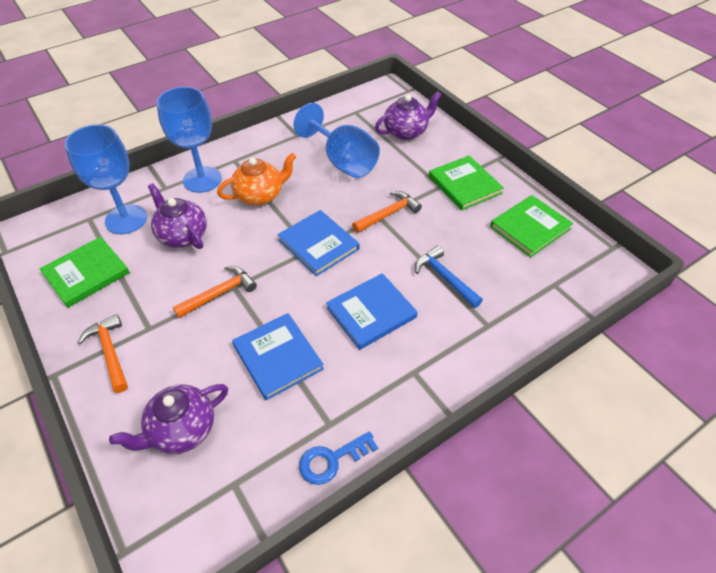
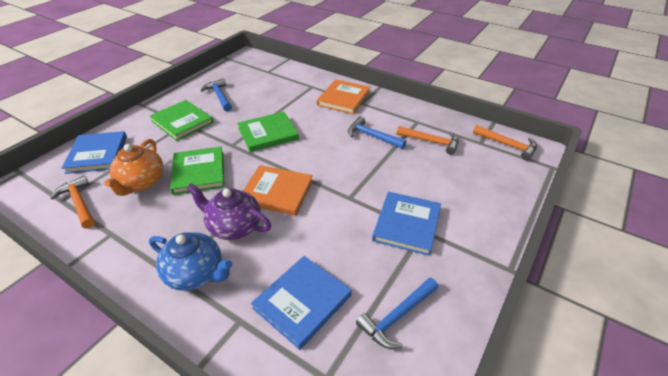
blue goblet: 3 -> 0
blue hammer: 1 -> 3
blue key: 1 -> 0
blue teapot: 0 -> 1
orange book: 0 -> 2
purple teapot: 3 -> 1

